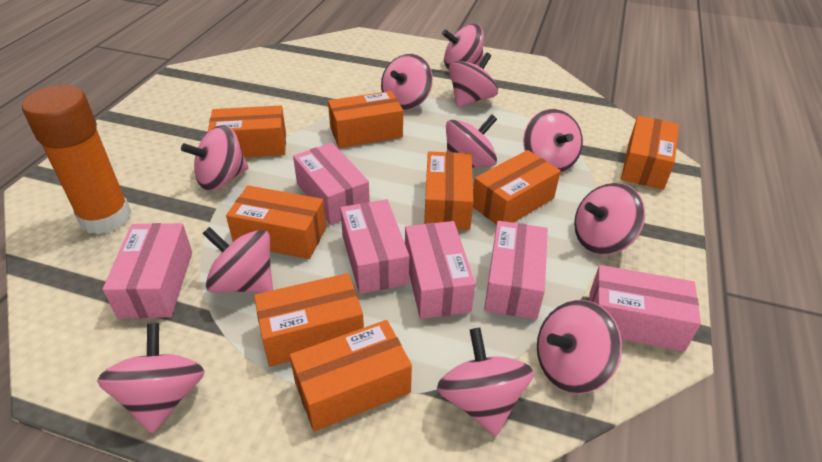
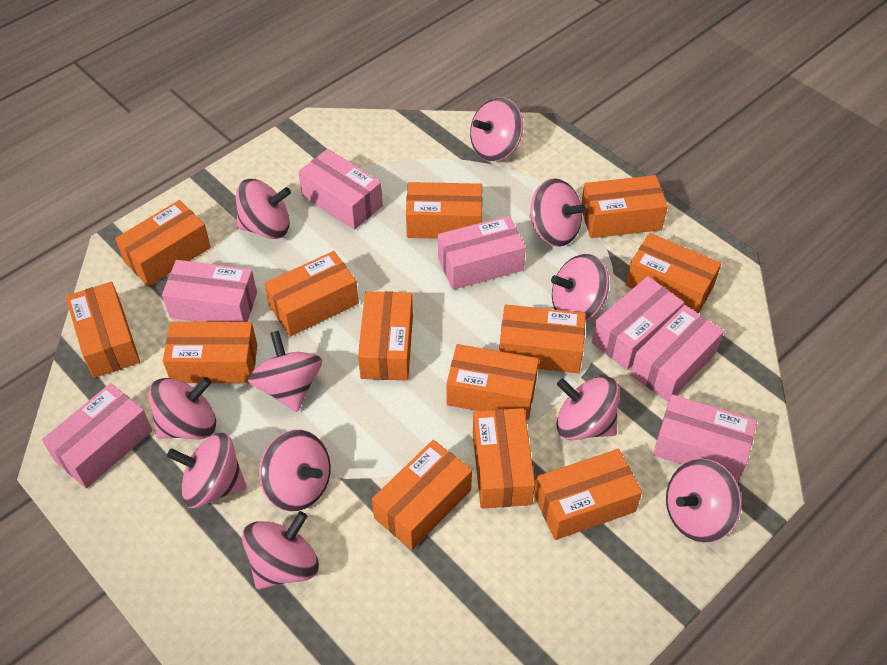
orange box: 8 -> 13
orange glue stick: 1 -> 0
pink box: 6 -> 7

